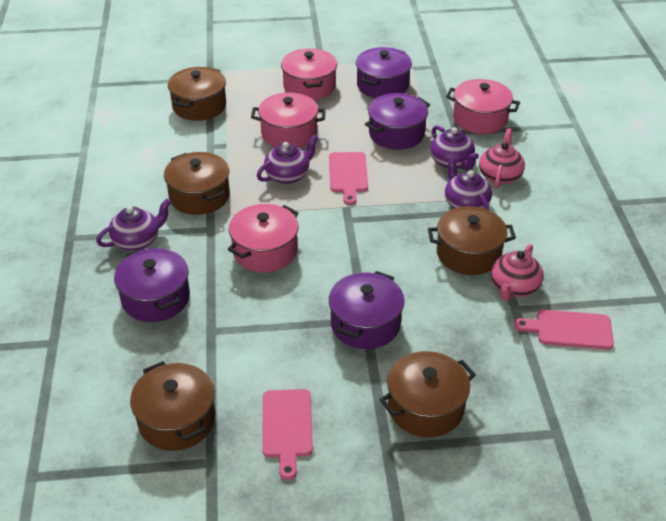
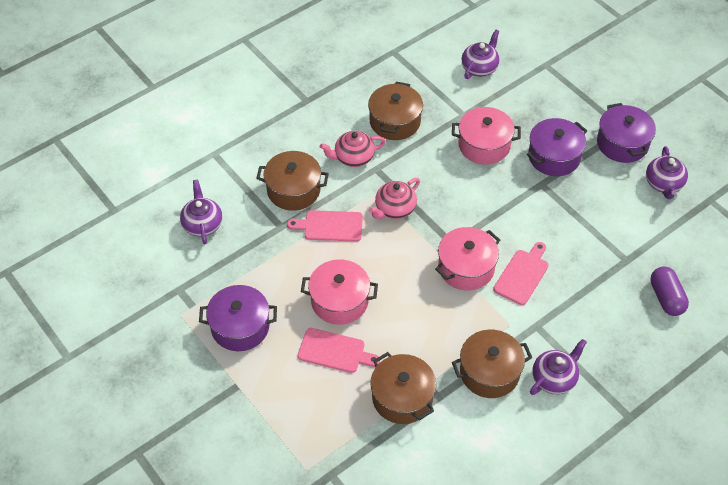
brown pot: 5 -> 4
pink pot: 4 -> 3
purple capsule: 0 -> 1
purple pot: 4 -> 3

